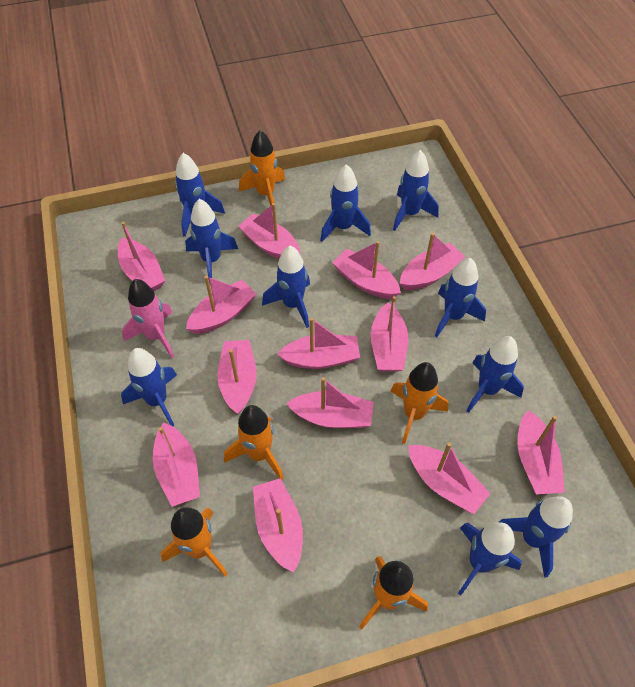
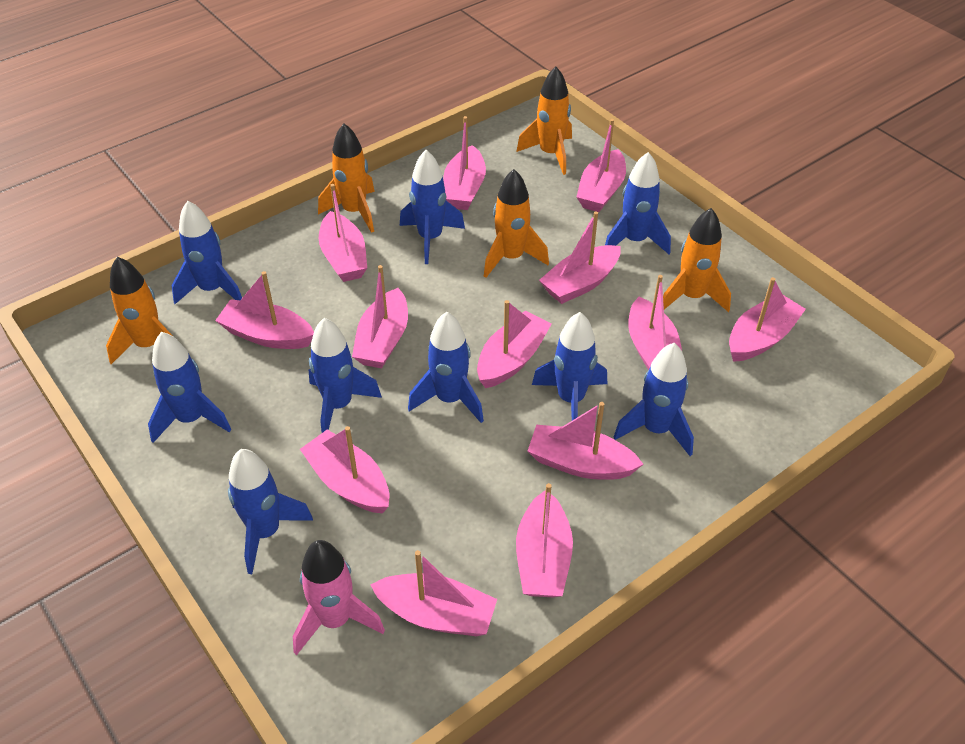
blue rocket: 10 -> 9

